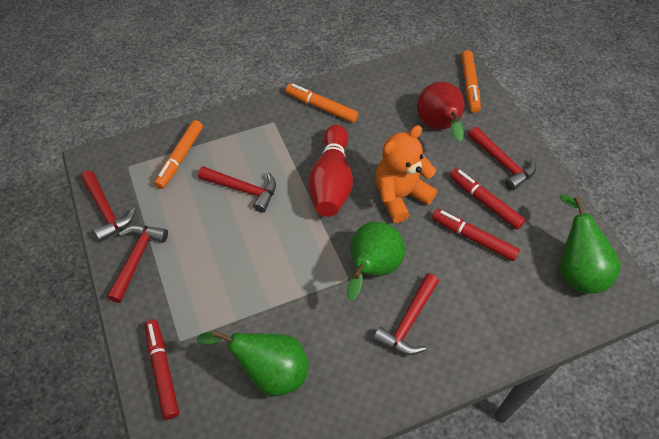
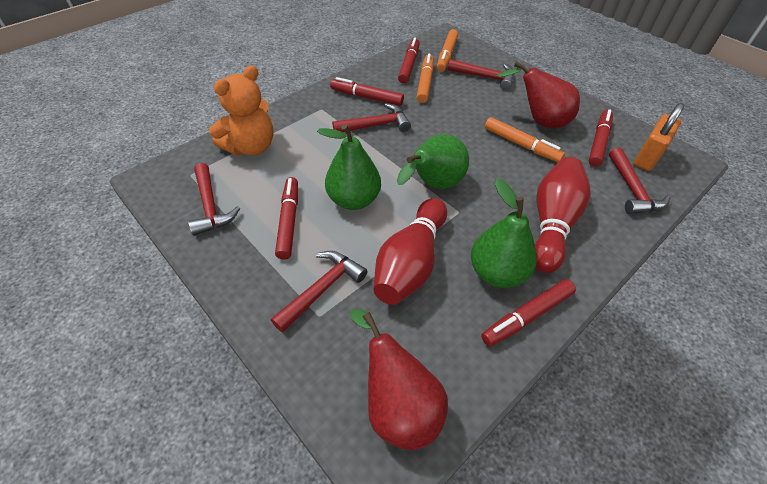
orange padlock: 0 -> 1
red bowling pin: 1 -> 2
red marker: 3 -> 5
red pear: 1 -> 2

